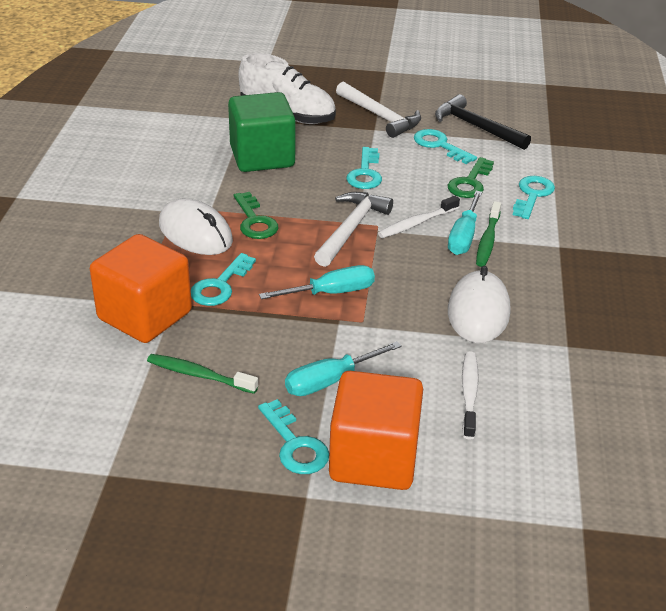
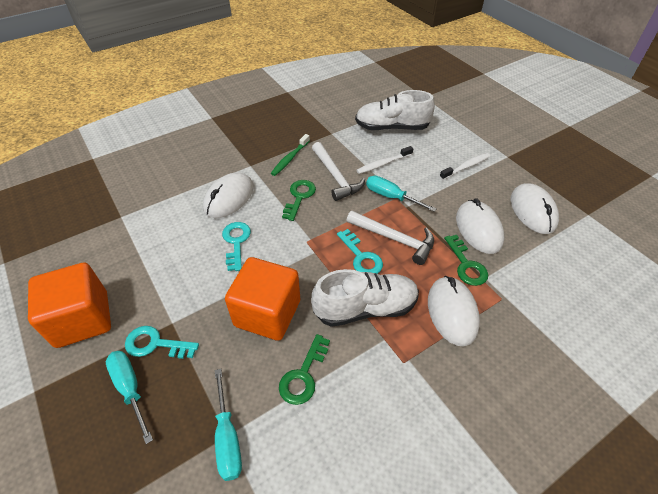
black hammer: 1 -> 0
green cube: 1 -> 0
green key: 2 -> 3
green toothbrush: 2 -> 1
turquoise key: 5 -> 3
white mouse: 2 -> 4
white shoe: 1 -> 2

